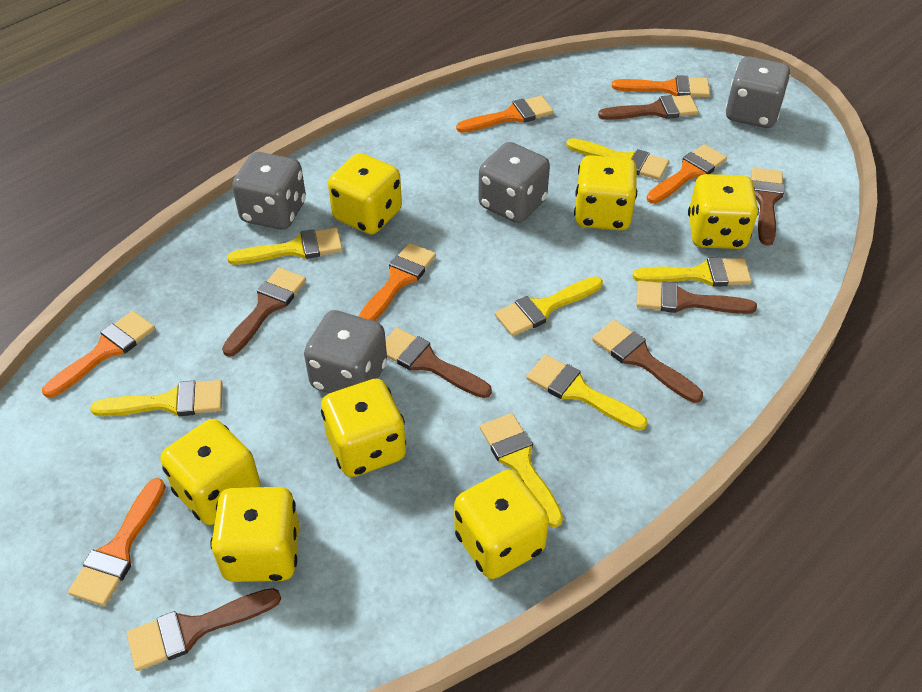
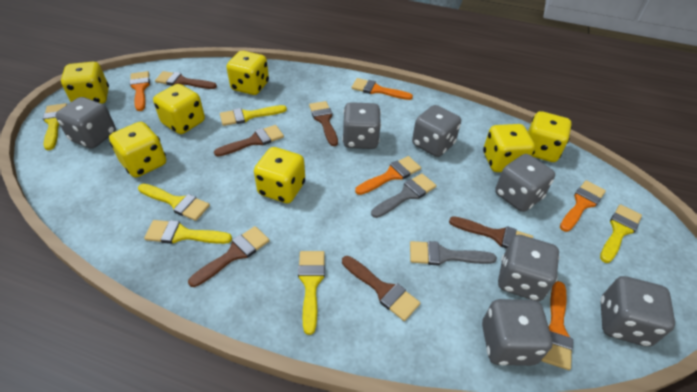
brown brush: 7 -> 6
grey brush: 0 -> 2
grey dice: 4 -> 7
orange brush: 6 -> 5
yellow brush: 7 -> 6

